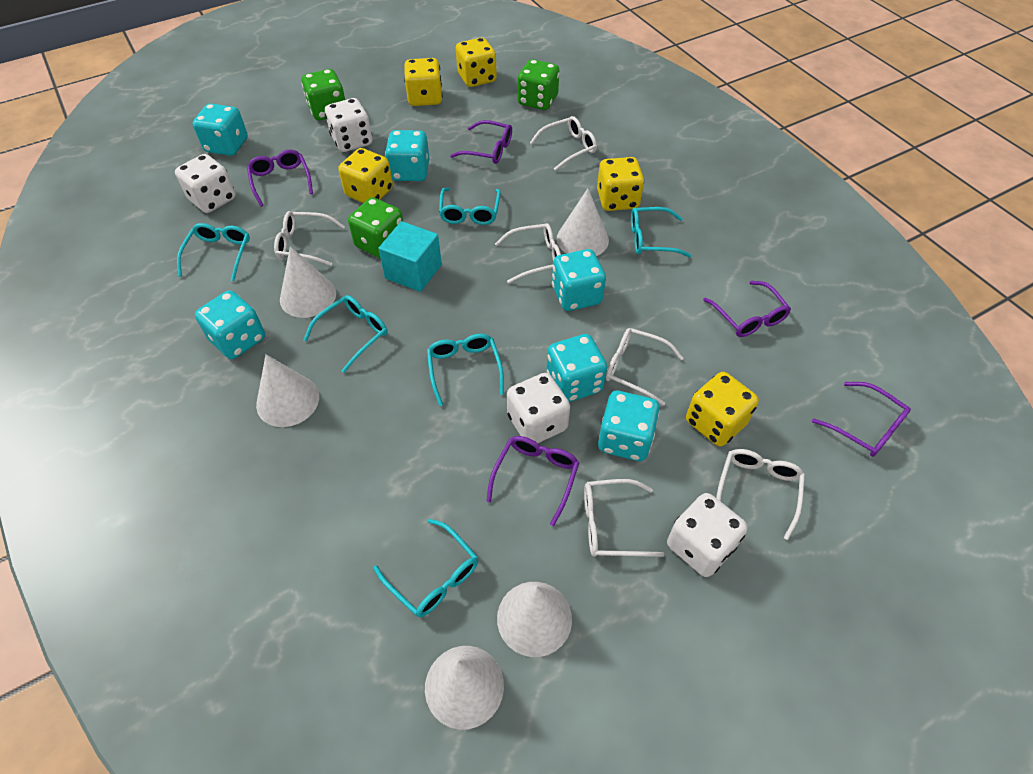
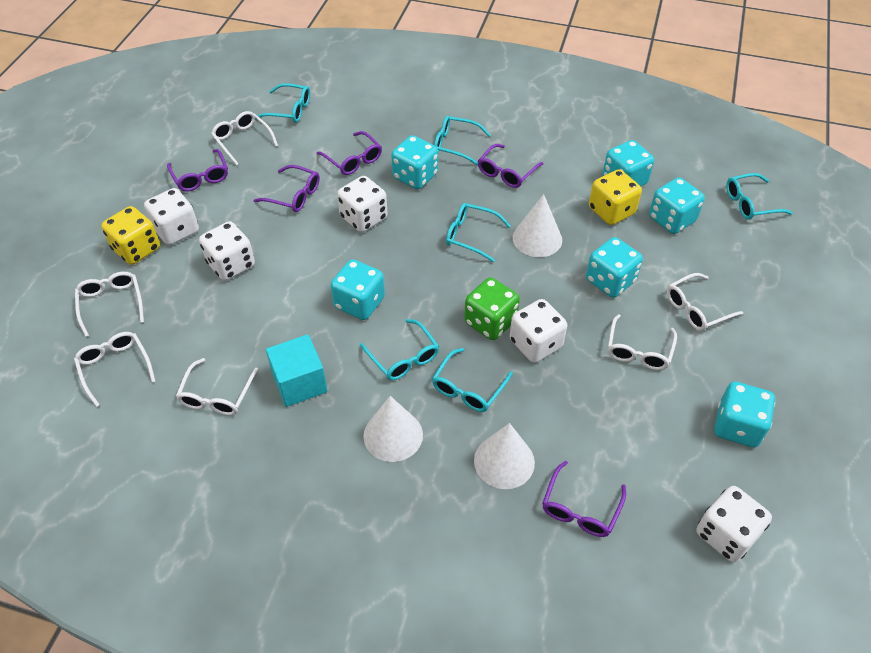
green dice: 3 -> 1
white cone: 5 -> 3
white dice: 4 -> 5
yellow dice: 5 -> 2

